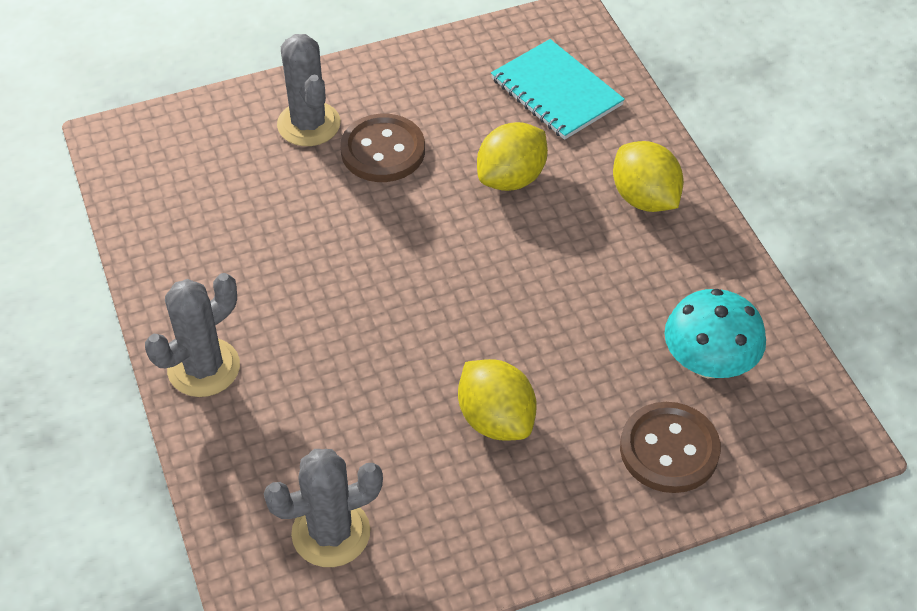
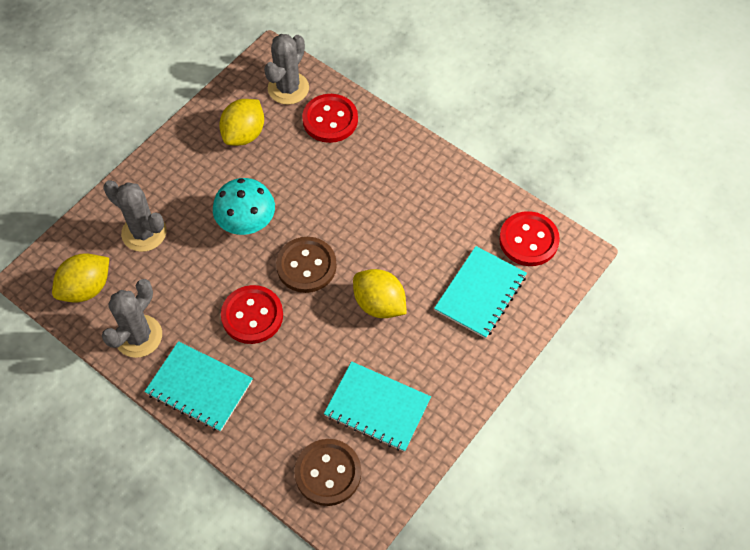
red button: 0 -> 3
turquoise notebook: 1 -> 3

